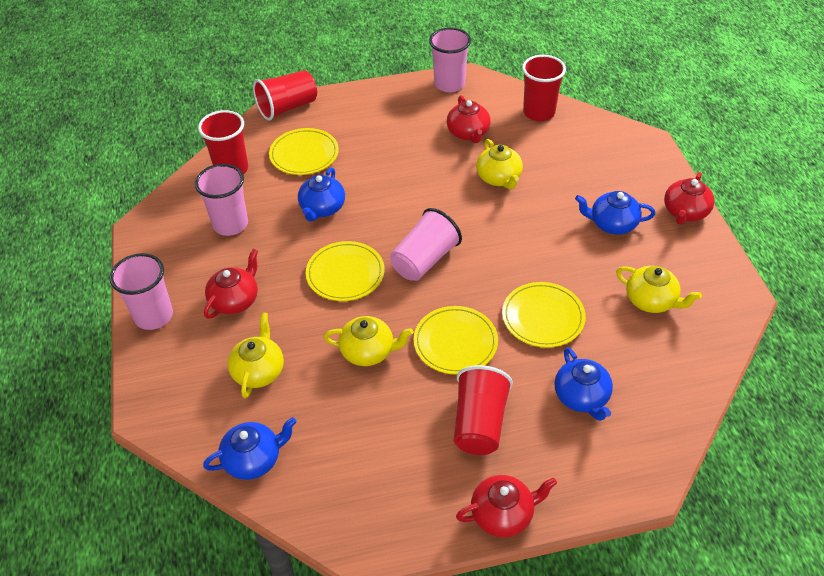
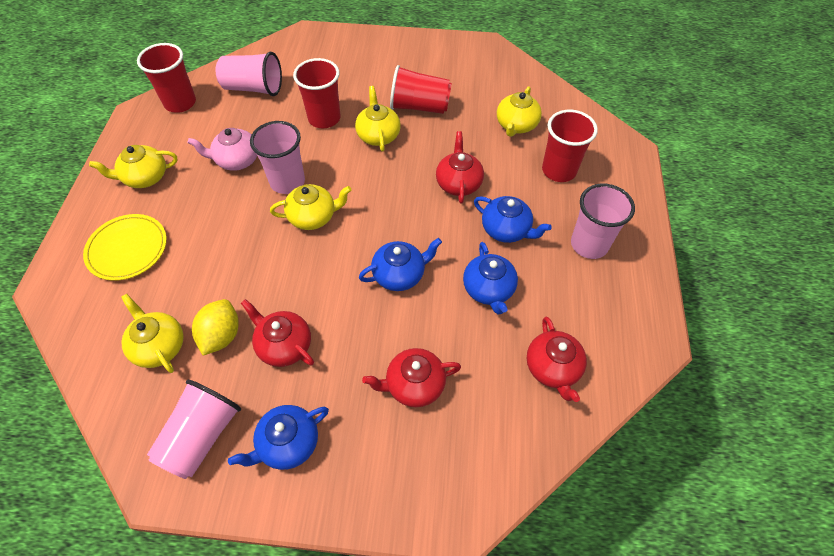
pink teapot: 0 -> 1
yellow lemon: 0 -> 1
yellow plate: 4 -> 1
yellow teapot: 4 -> 5

